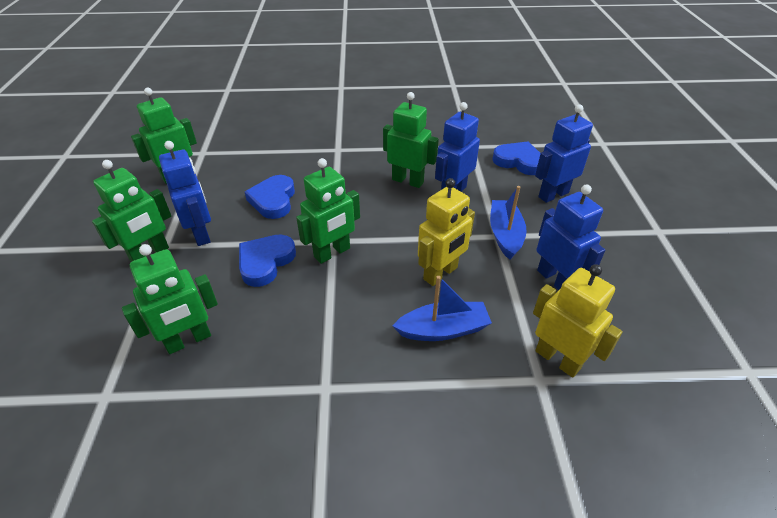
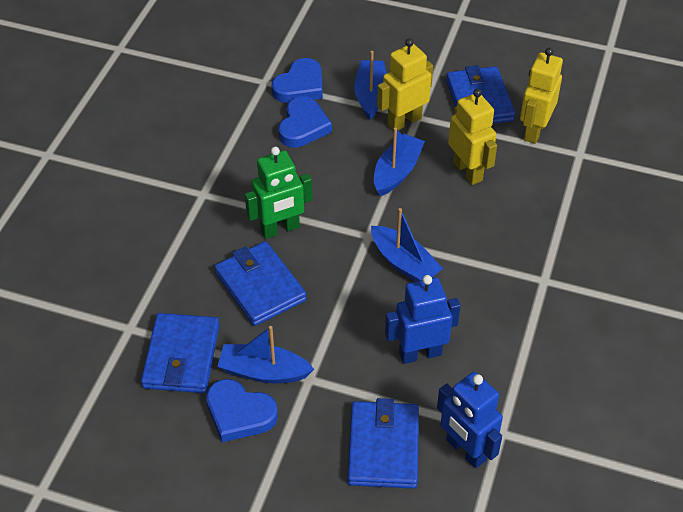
blue boat: 2 -> 4
blue robot: 4 -> 2
blue wallet: 0 -> 4
green robot: 5 -> 1
yellow robot: 2 -> 3

